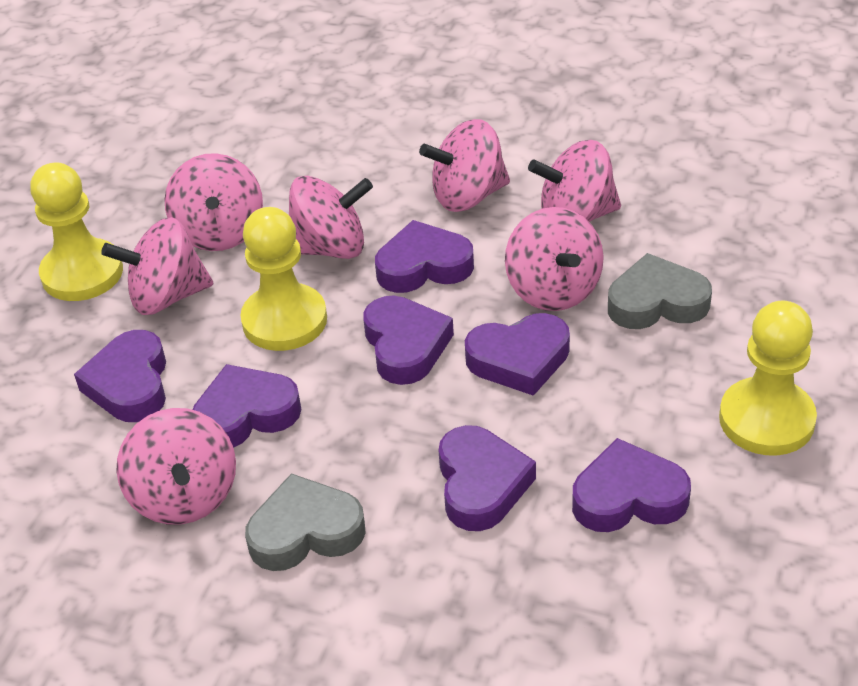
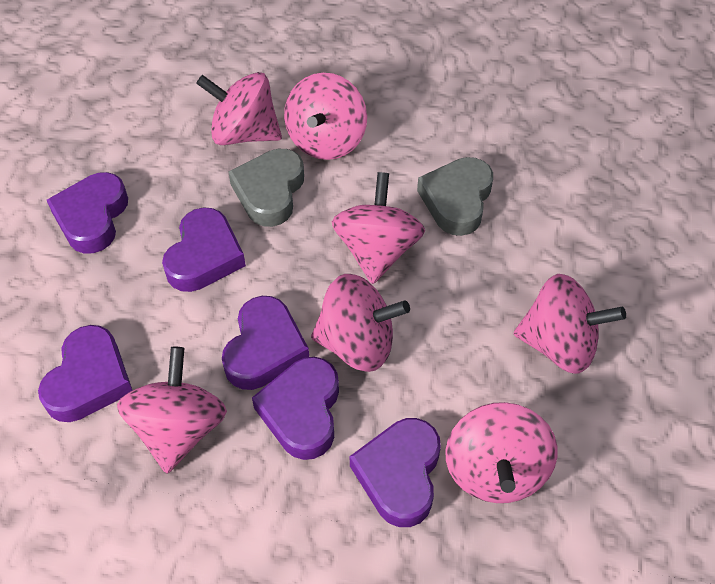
purple heart: 7 -> 6
yellow pawn: 3 -> 0

